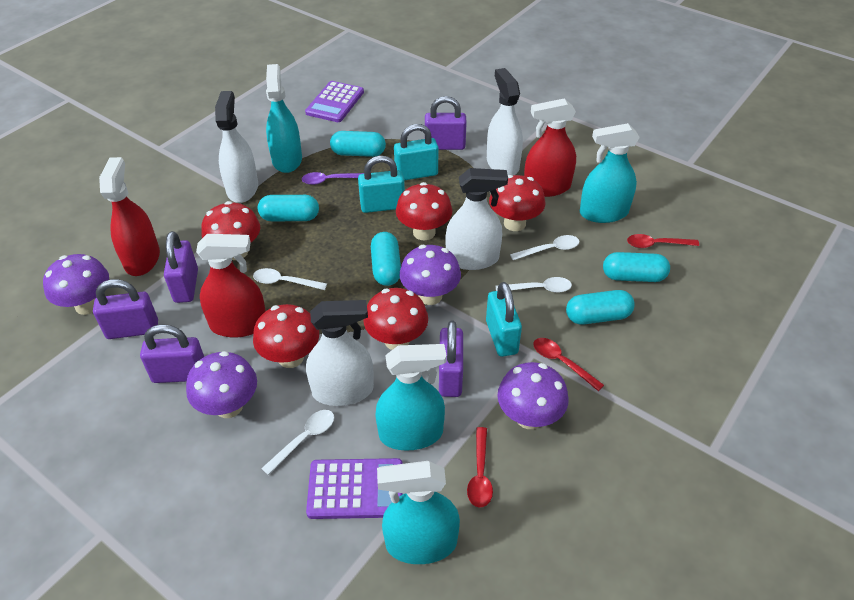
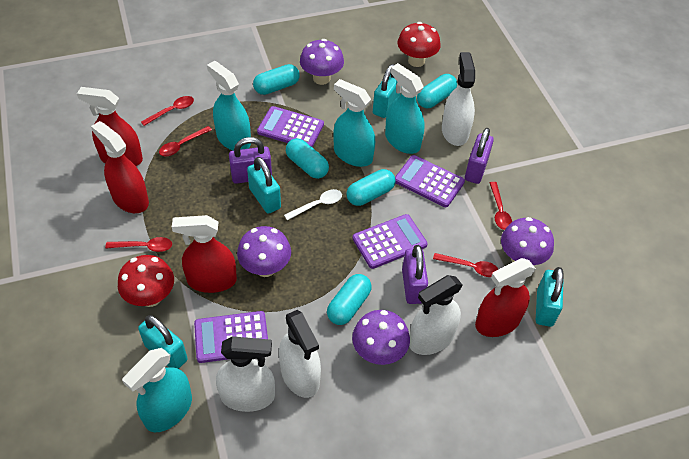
purple calculator: 2 -> 4
purple padlock: 5 -> 3
purple spoon: 1 -> 0
red mushroom: 5 -> 2
red spoon: 3 -> 5
red spray bottle: 3 -> 4
turquoise padlock: 3 -> 4
white spoon: 4 -> 1

